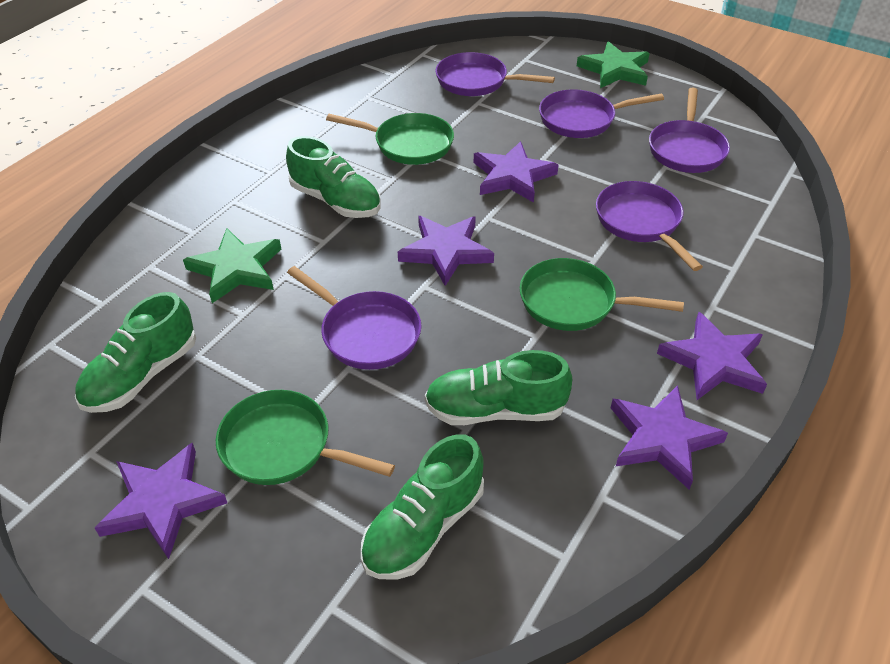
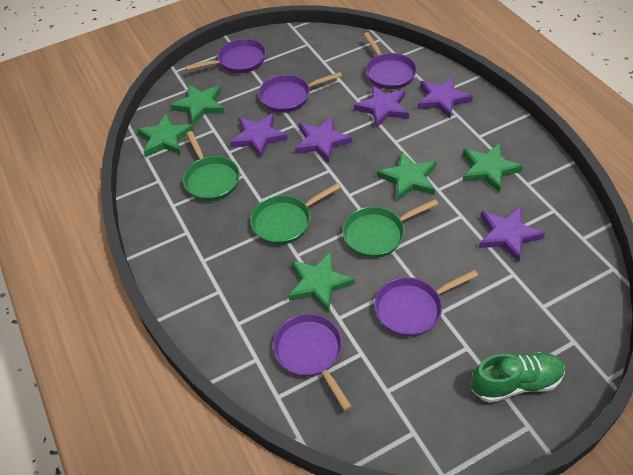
green shoe: 4 -> 1
green star: 2 -> 5

